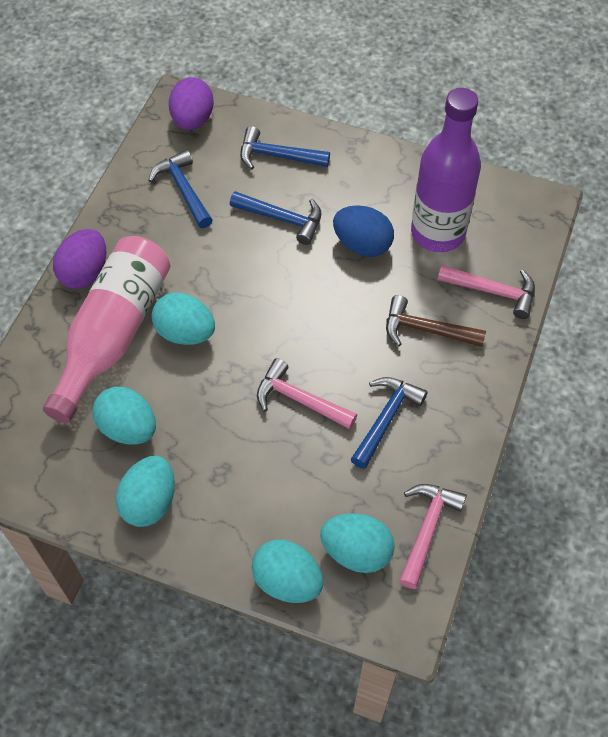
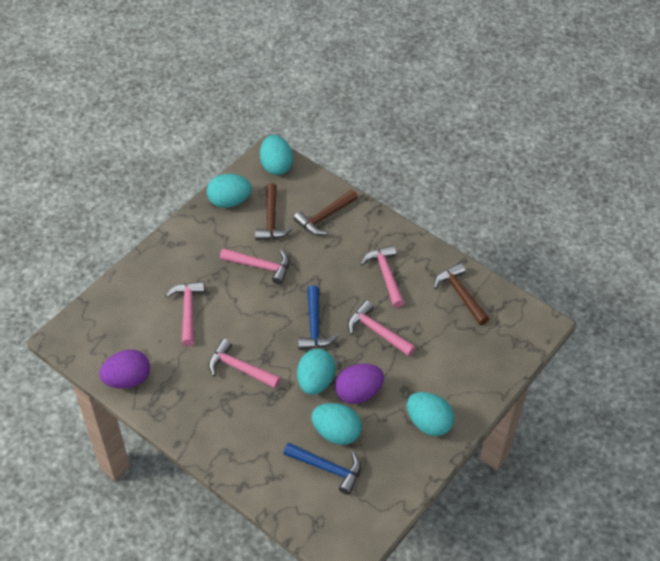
blue egg: 1 -> 0
blue hammer: 4 -> 2
brown hammer: 1 -> 3
pink bottle: 1 -> 0
pink hammer: 3 -> 5
purple bottle: 1 -> 0

